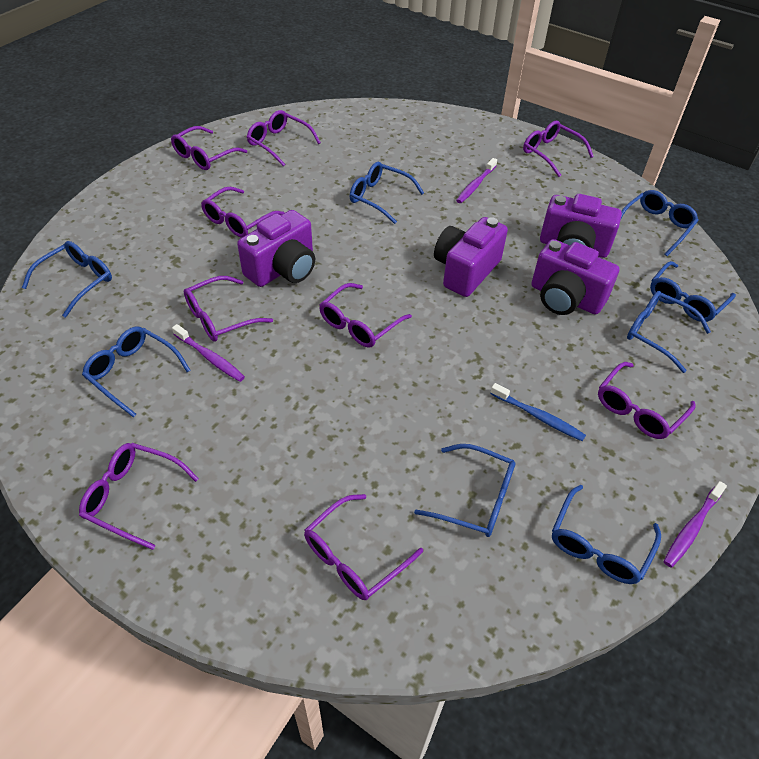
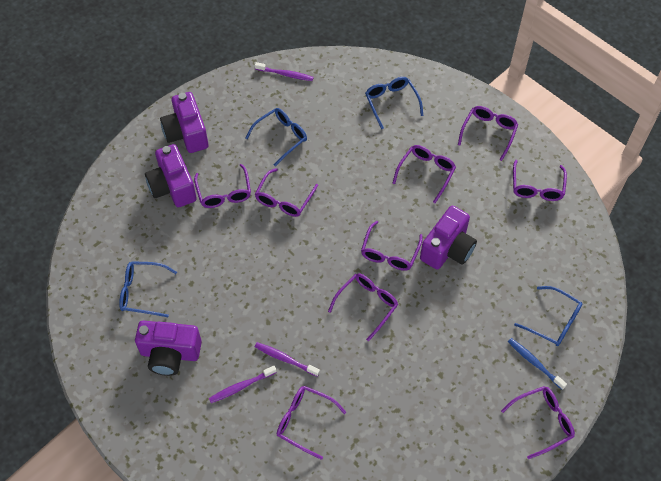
blue glasses: 8 -> 4

